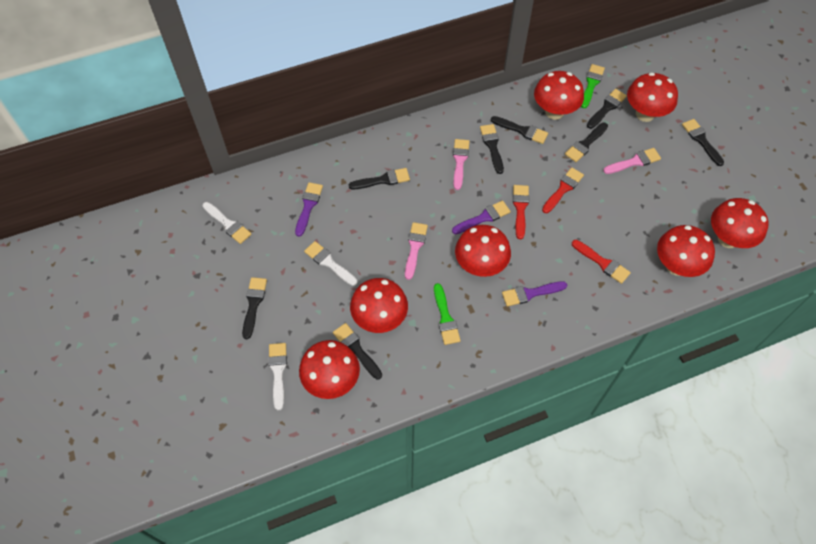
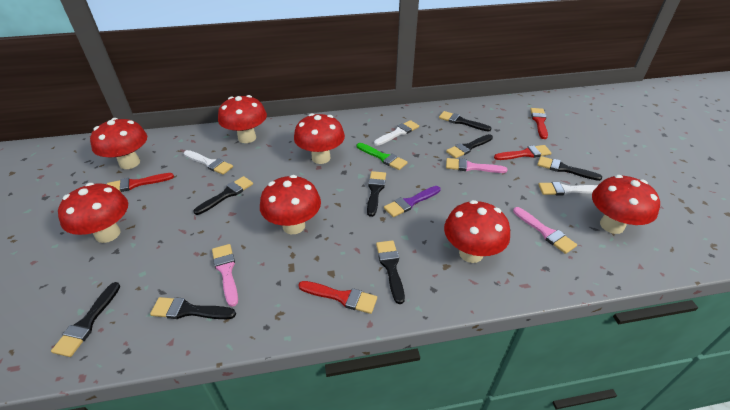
green brush: 2 -> 1
purple brush: 3 -> 1
red brush: 3 -> 4

